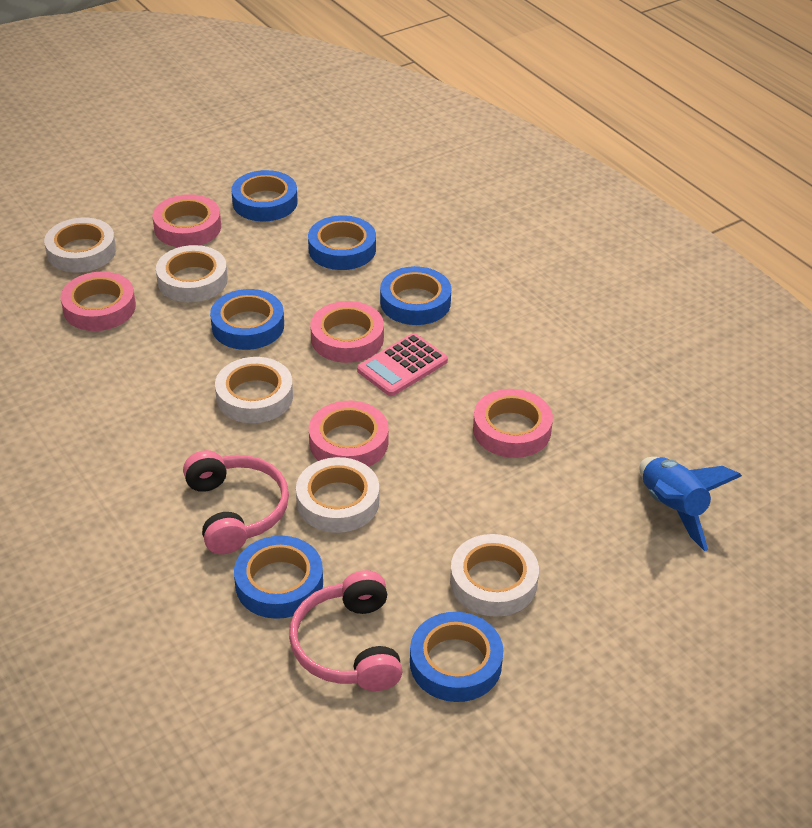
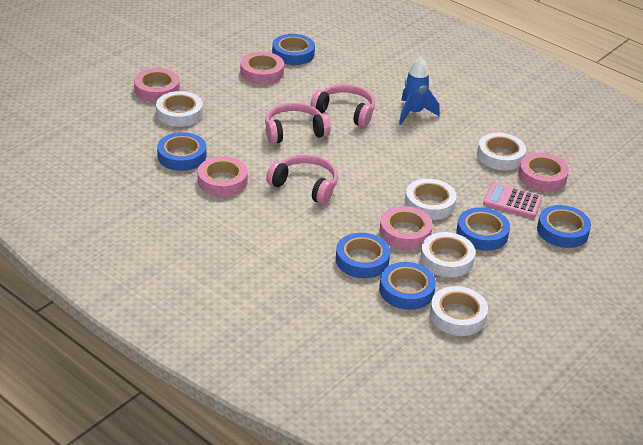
pink headphones: 2 -> 3

